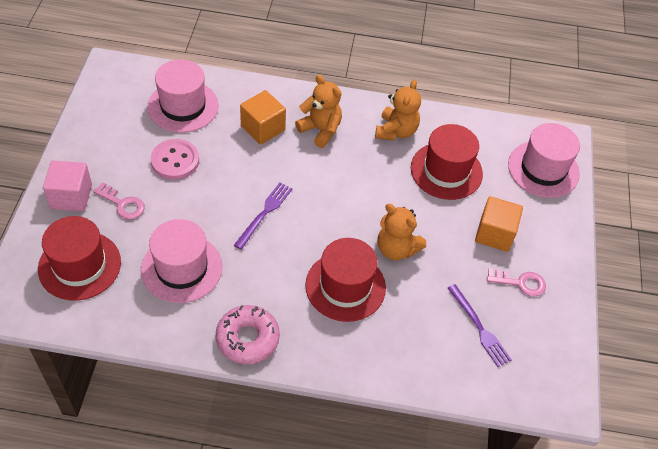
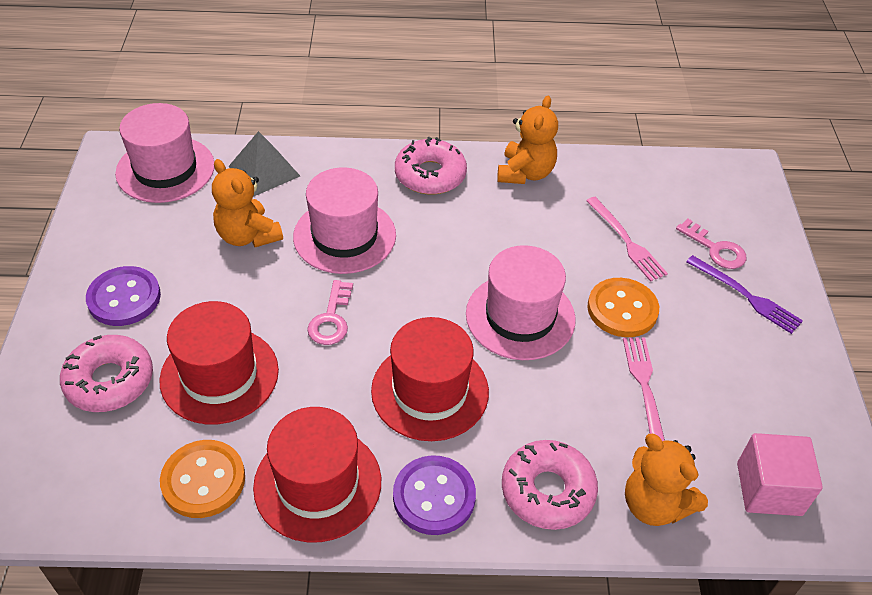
grey pyramid: 0 -> 1
orange button: 0 -> 2
orange cube: 2 -> 0
pink button: 1 -> 0
pink donut: 1 -> 3
pink fork: 0 -> 2
purple button: 0 -> 2
purple fork: 2 -> 1

